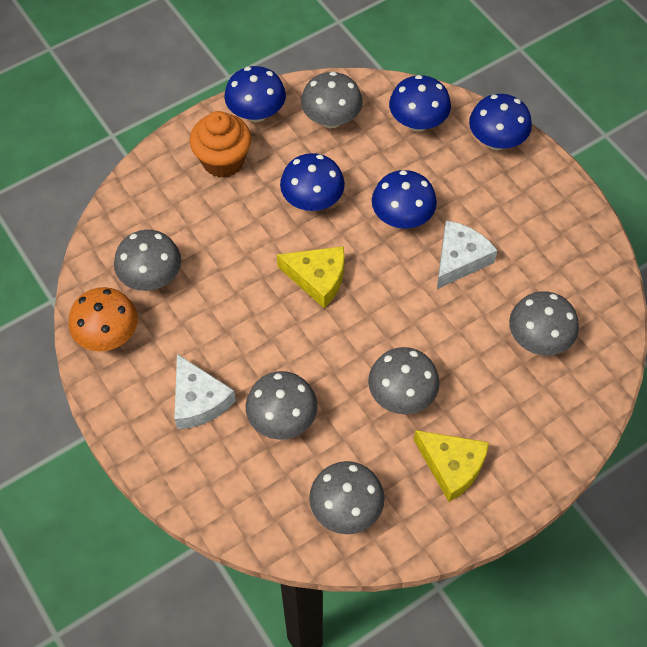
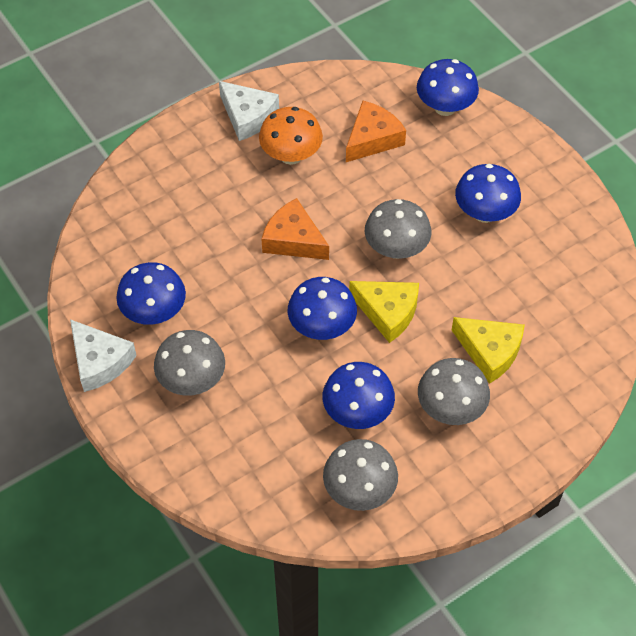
grey mushroom: 6 -> 4
orange cheese: 0 -> 2
orange cupcake: 1 -> 0

